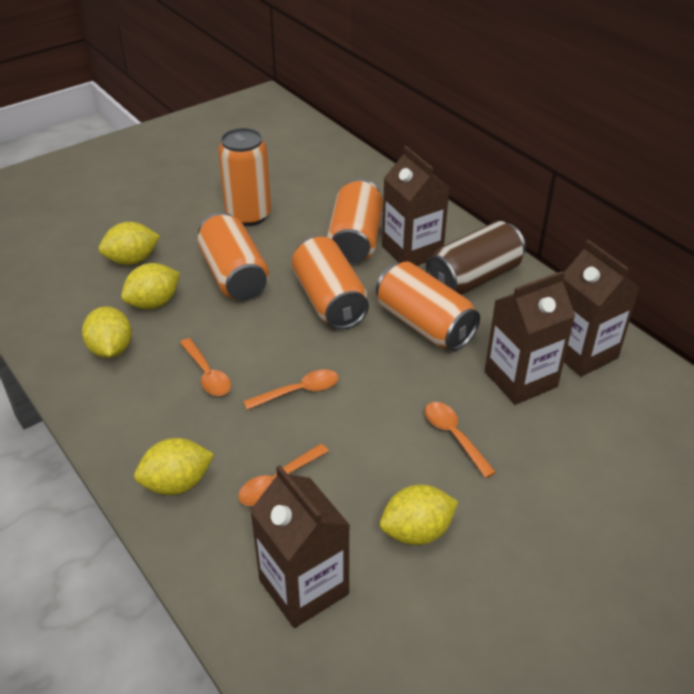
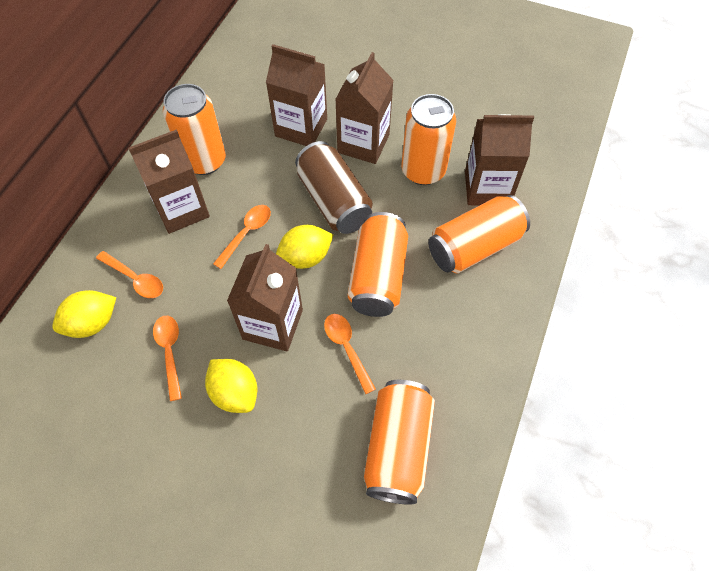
brown carton: 4 -> 5
yellow lemon: 5 -> 3

